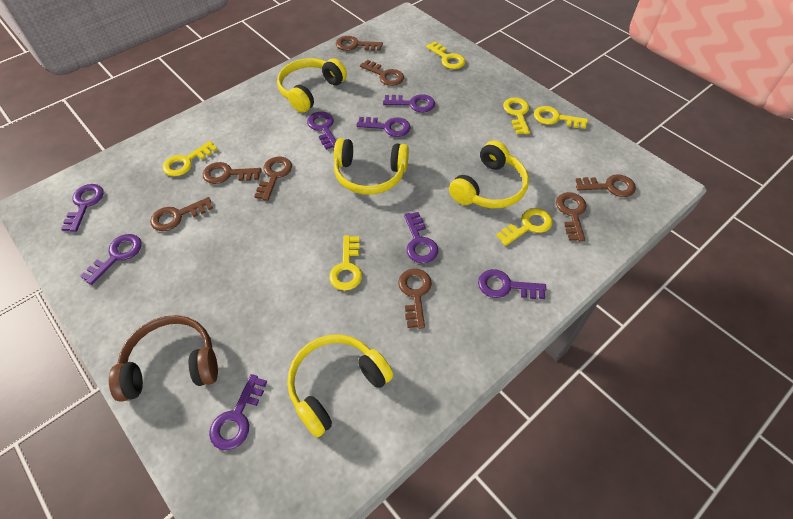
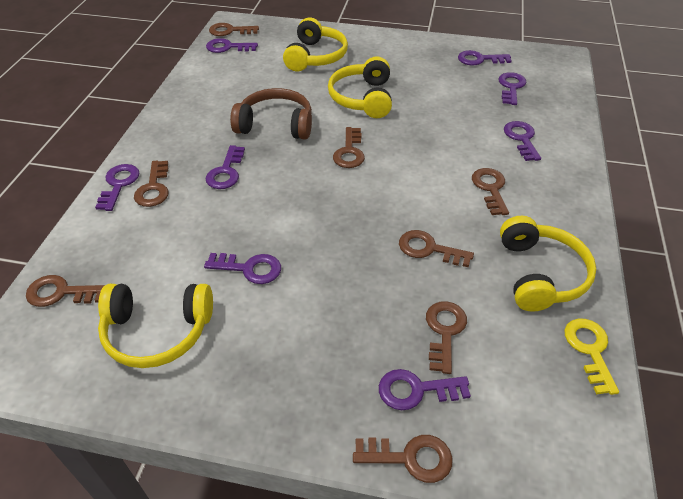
yellow key: 6 -> 1

